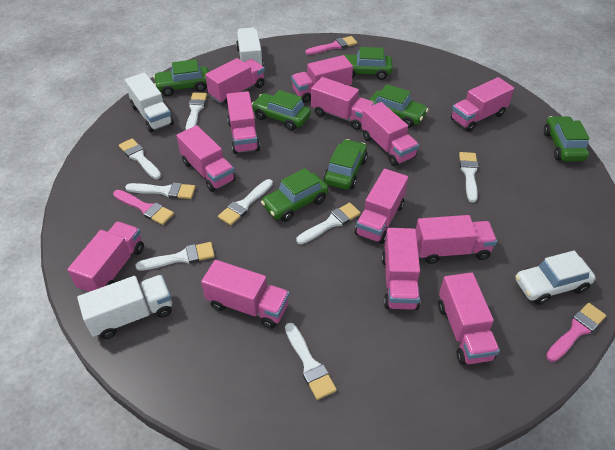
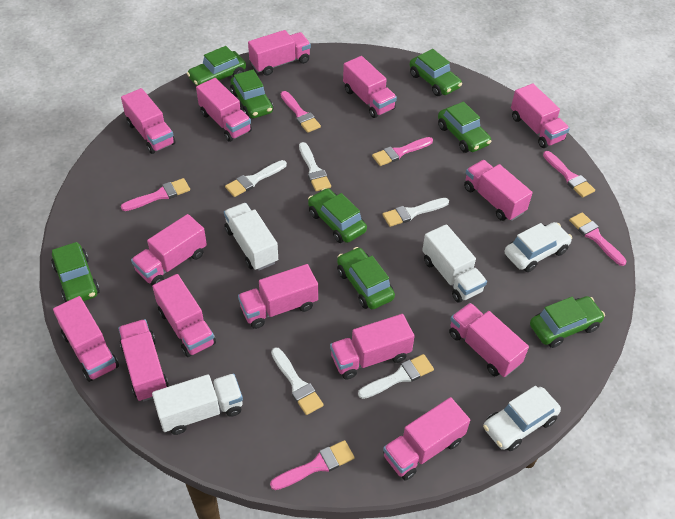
green car: 7 -> 8
pink brush: 3 -> 6
pink truck: 13 -> 14
white brush: 8 -> 5
white car: 1 -> 2

